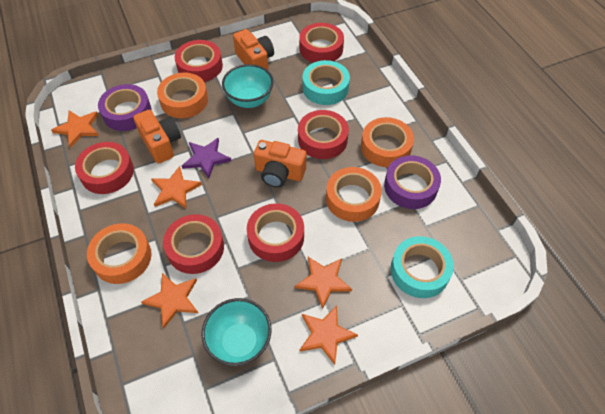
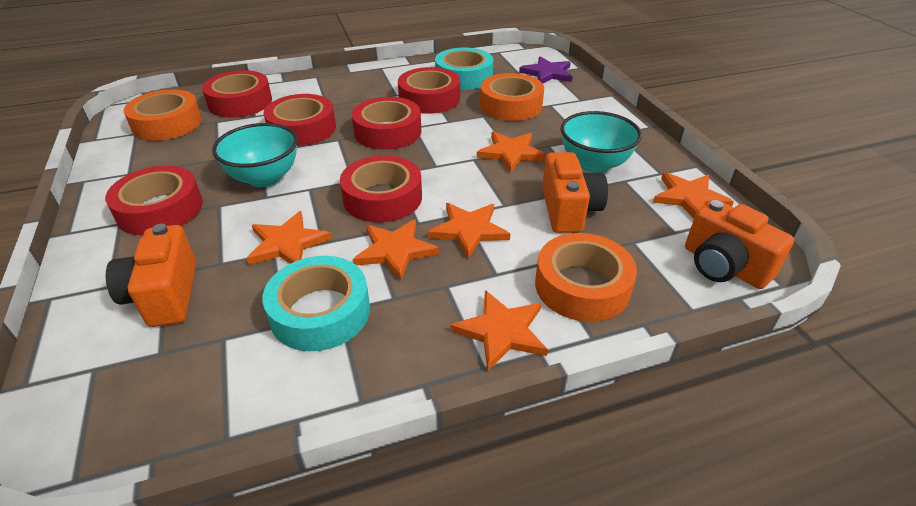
orange star: 5 -> 6
orange tape: 4 -> 3
purple tape: 2 -> 0

